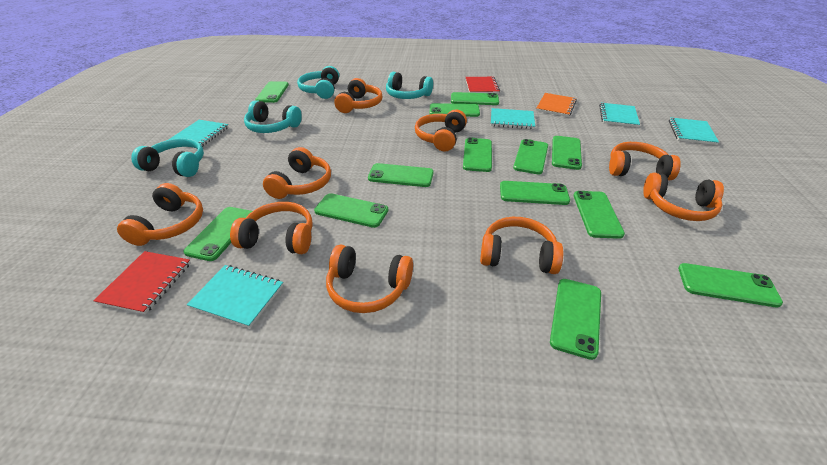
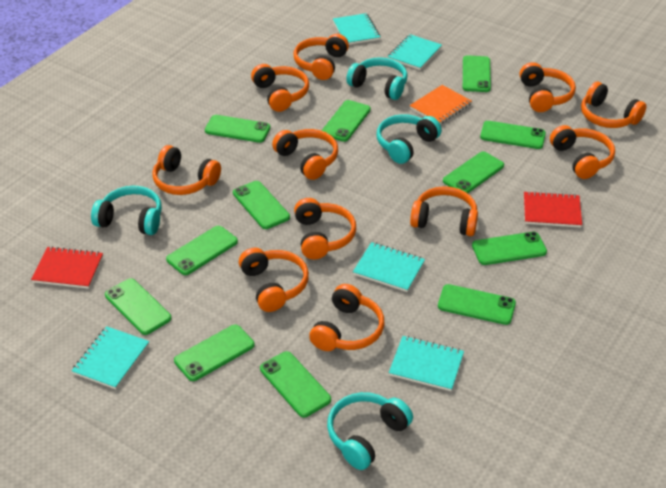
green phone: 13 -> 12
orange headphones: 9 -> 11

